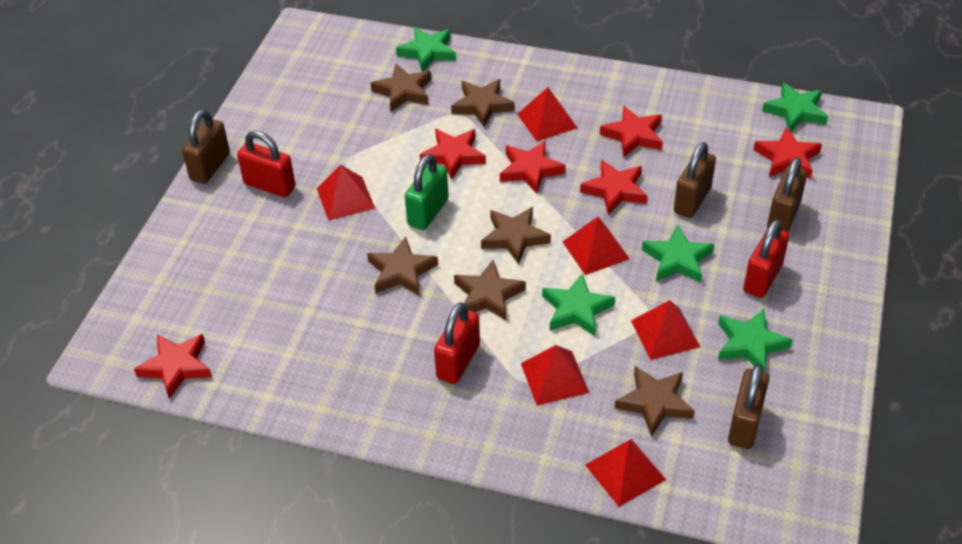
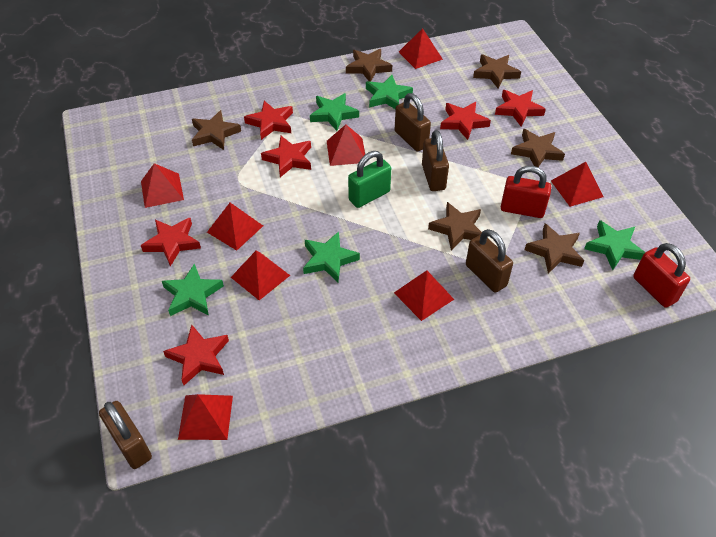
red padlock: 3 -> 2
red pyramid: 6 -> 8

